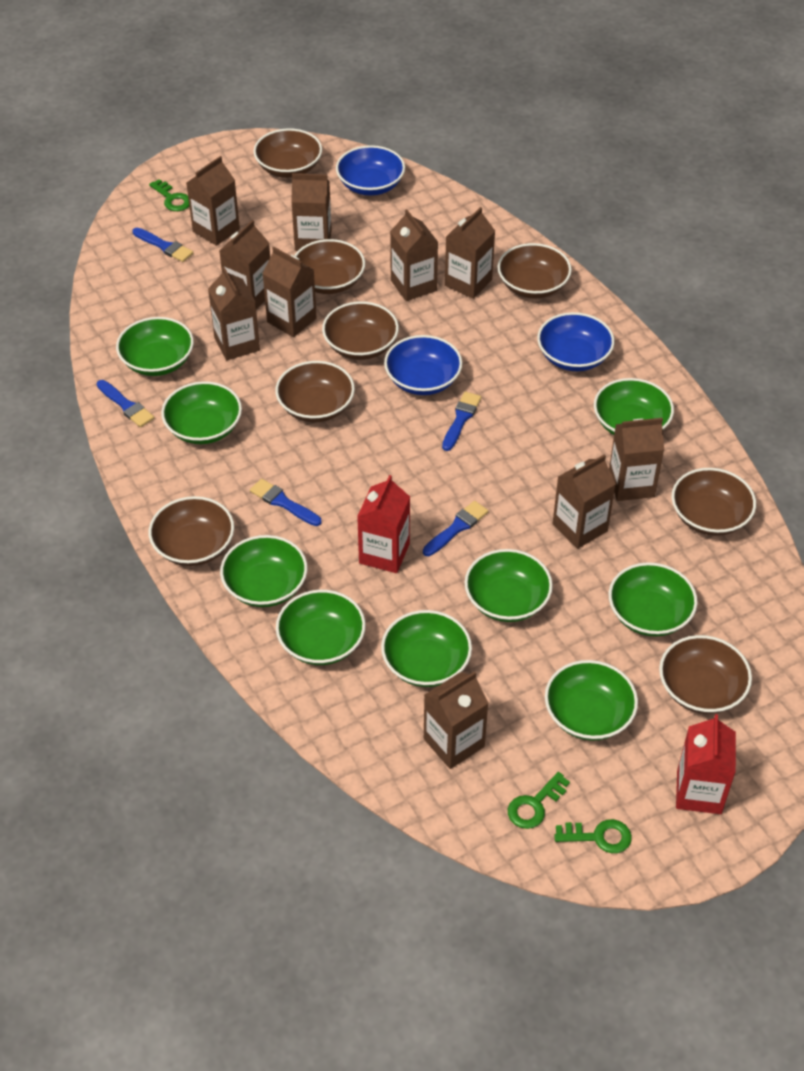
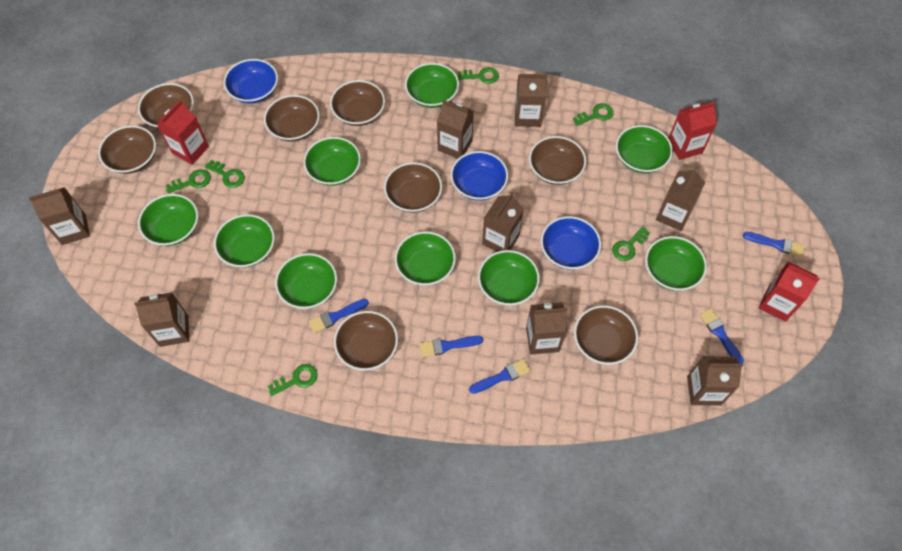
brown carton: 10 -> 8
green key: 3 -> 6
red carton: 2 -> 3

